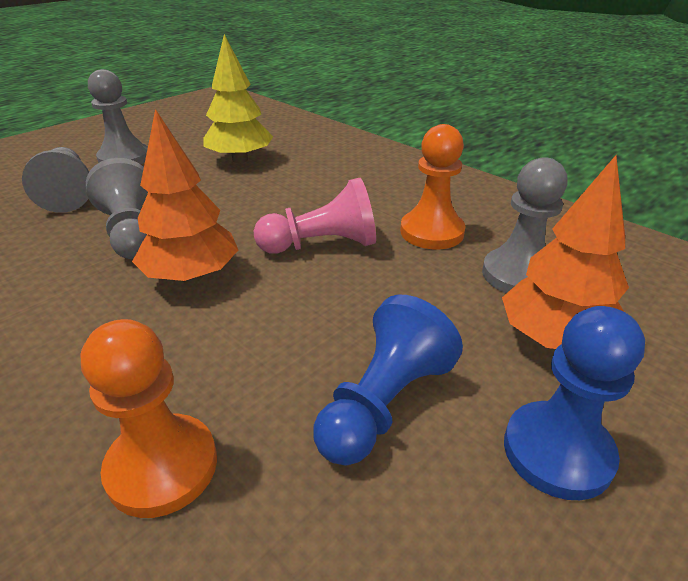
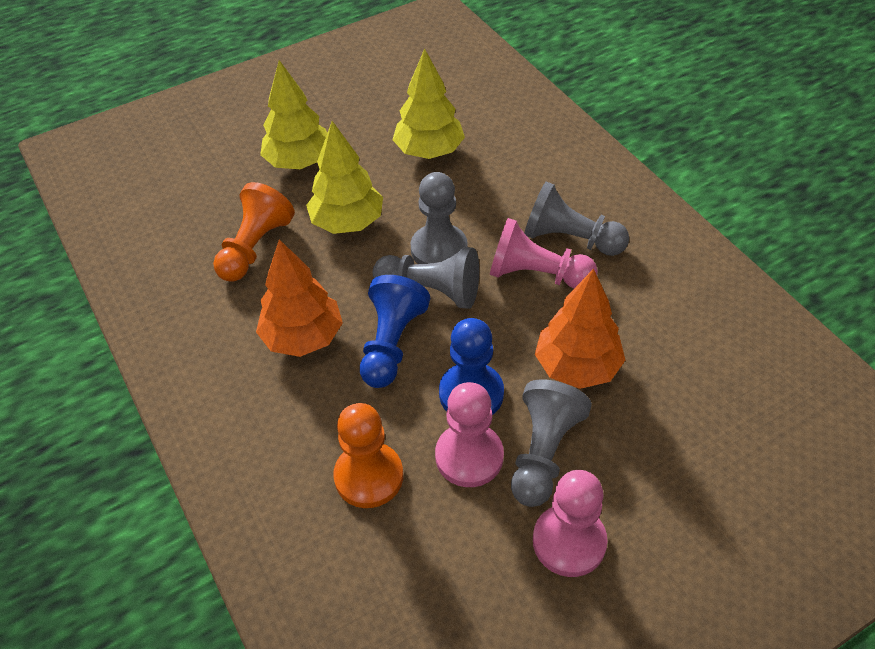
pink pawn: 1 -> 3
yellow tree: 1 -> 3

